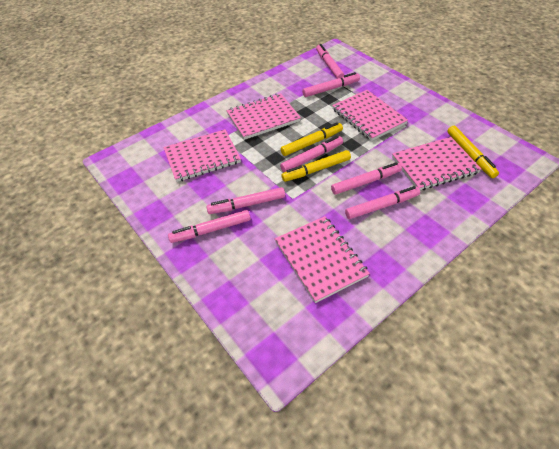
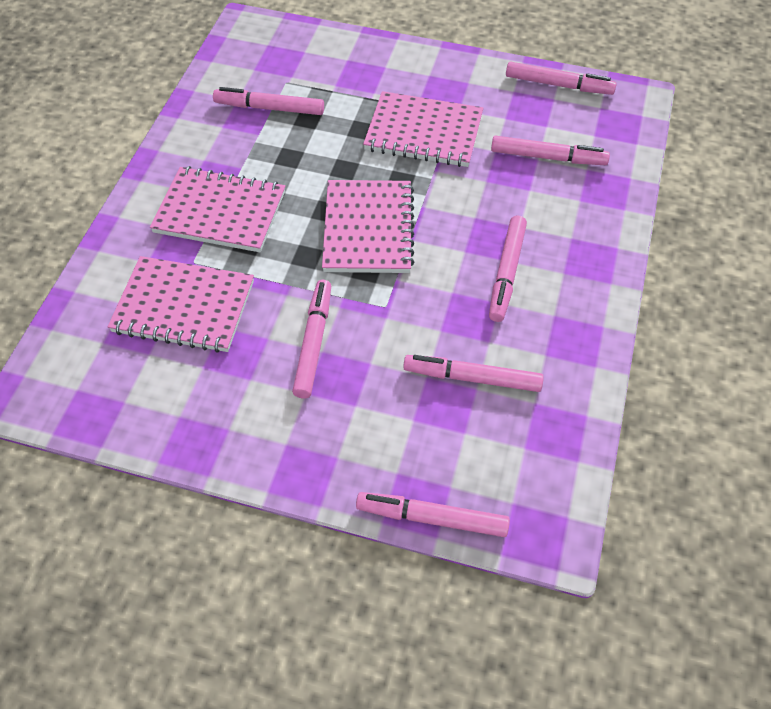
pink notebook: 5 -> 4
yellow marker: 3 -> 0

